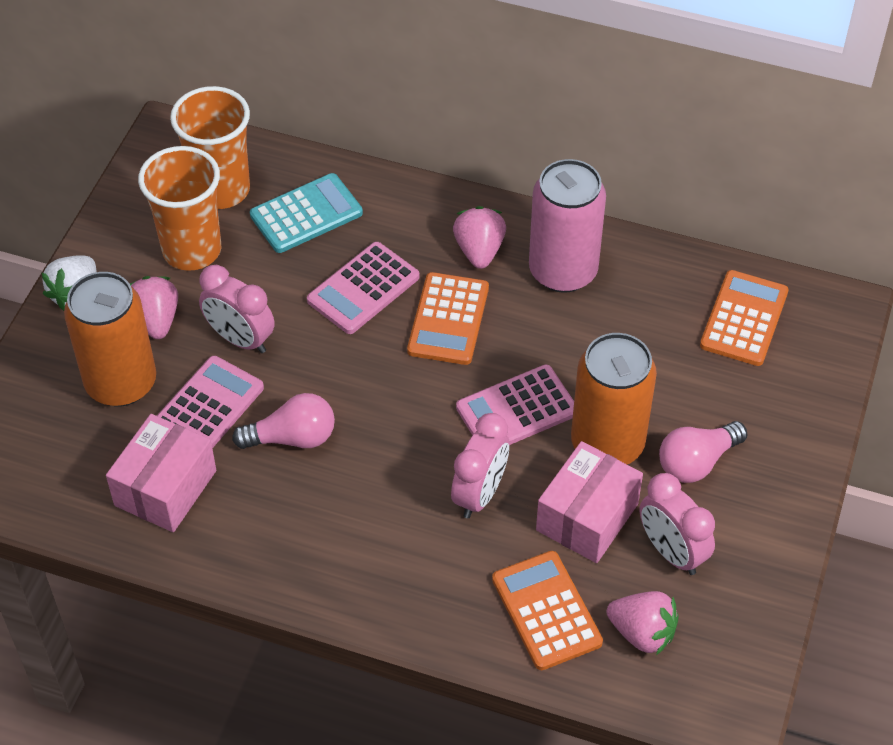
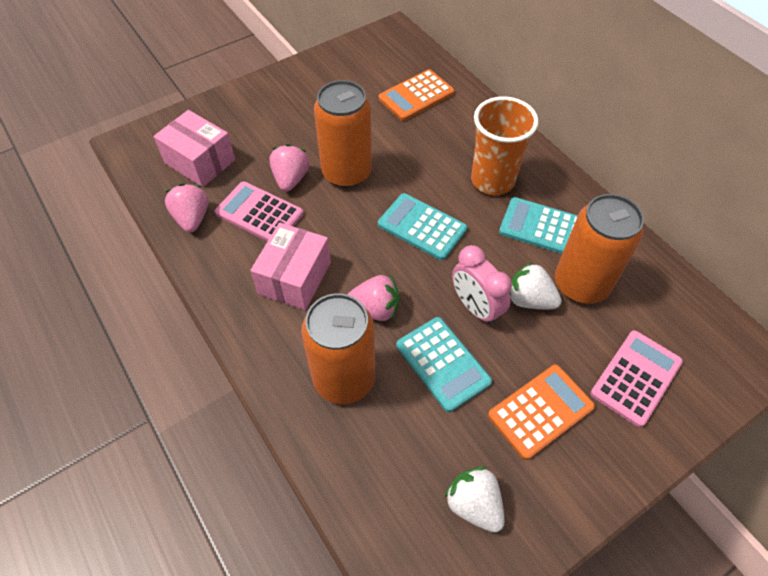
orange calculator: 3 -> 2
orange can: 2 -> 3
orange cup: 2 -> 1
pink calculator: 3 -> 2
pink can: 1 -> 0
pink clock: 3 -> 1
pink light bulb: 2 -> 0
turquoise calculator: 1 -> 3
white strawberry: 1 -> 2

